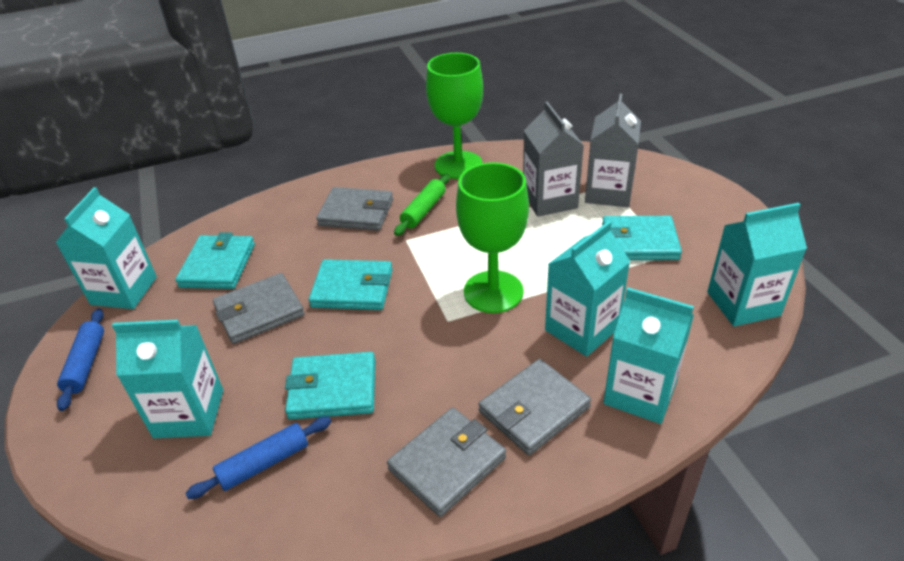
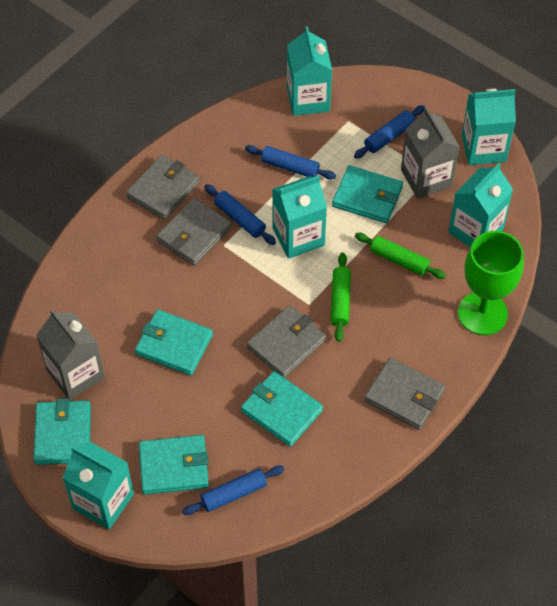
blue rolling pin: 2 -> 4
green goblet: 2 -> 1
green rolling pin: 1 -> 2
turquoise wallet: 4 -> 5

